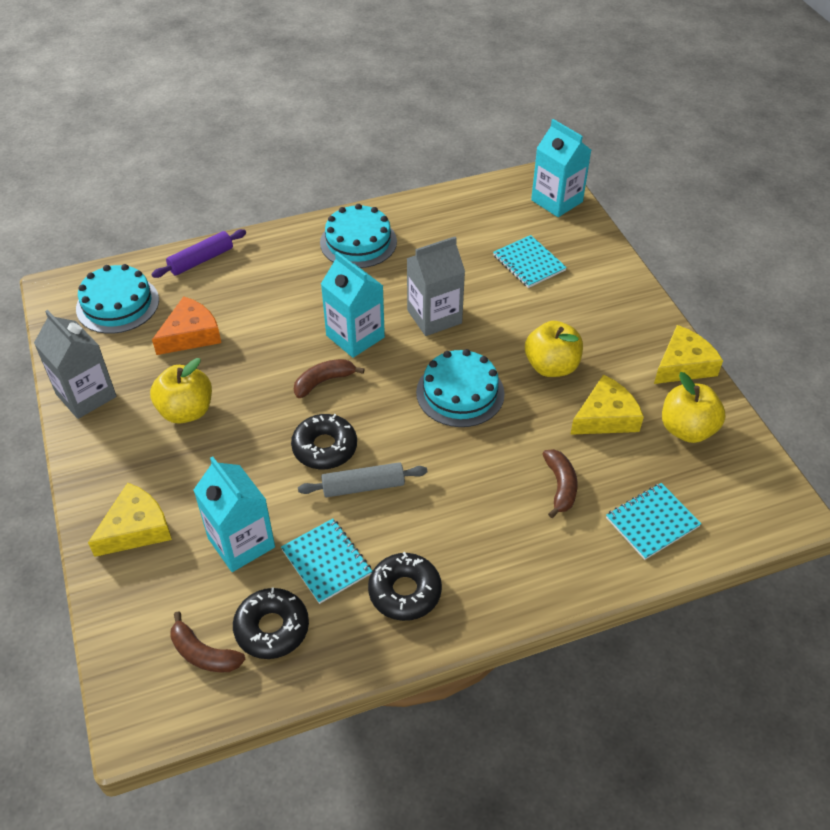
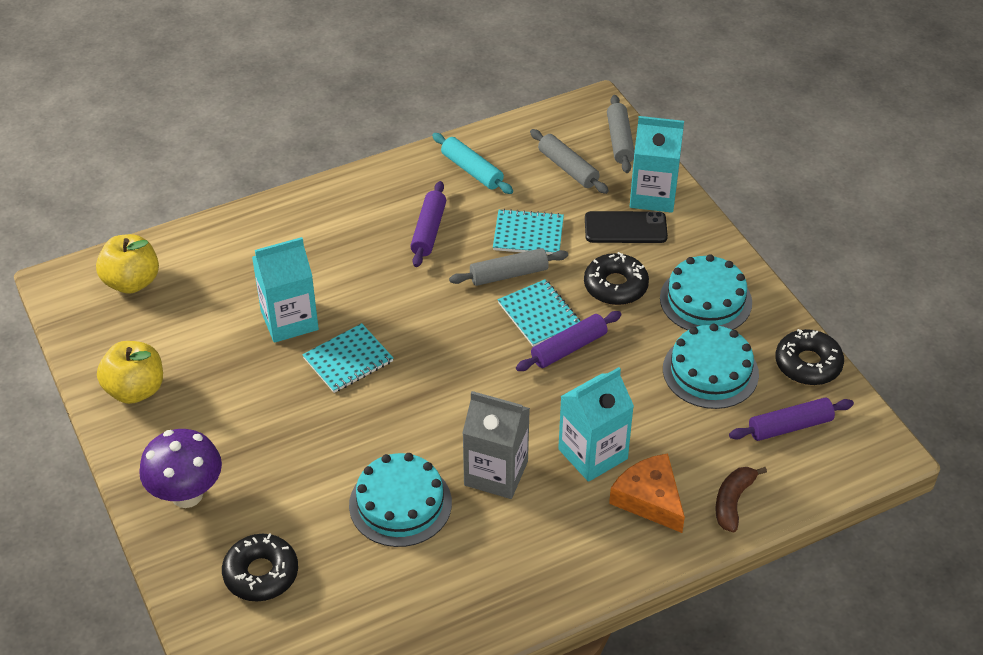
black phone: 0 -> 1
brown banana: 3 -> 1
grey carton: 2 -> 1
grey rolling pin: 1 -> 3
purple mushroom: 0 -> 1
purple rolling pin: 1 -> 3
turquoise rolling pin: 0 -> 1
yellow apple: 3 -> 2
yellow cheese: 3 -> 0

